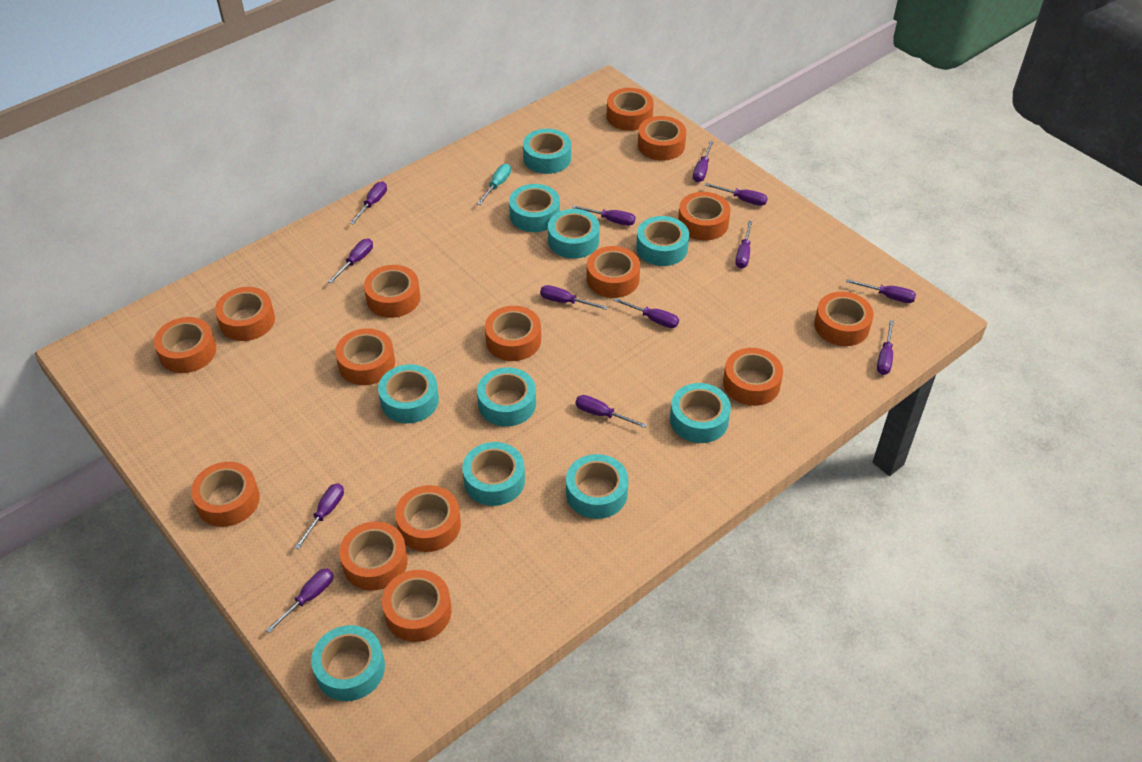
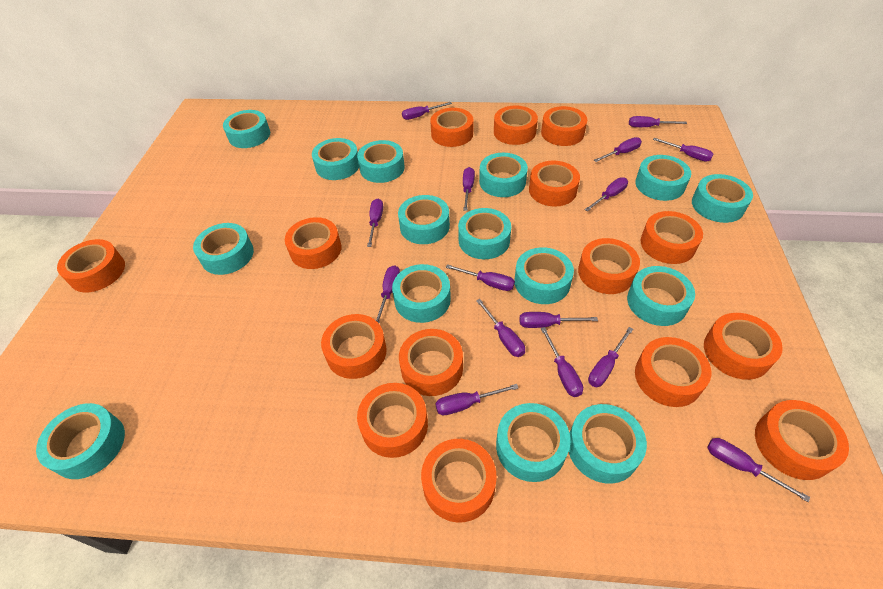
purple screwdriver: 13 -> 15
turquoise screwdriver: 1 -> 0
turquoise tape: 10 -> 15

